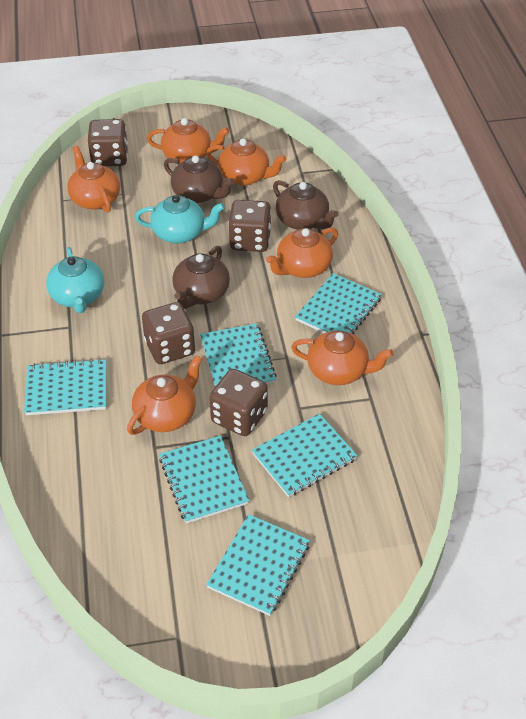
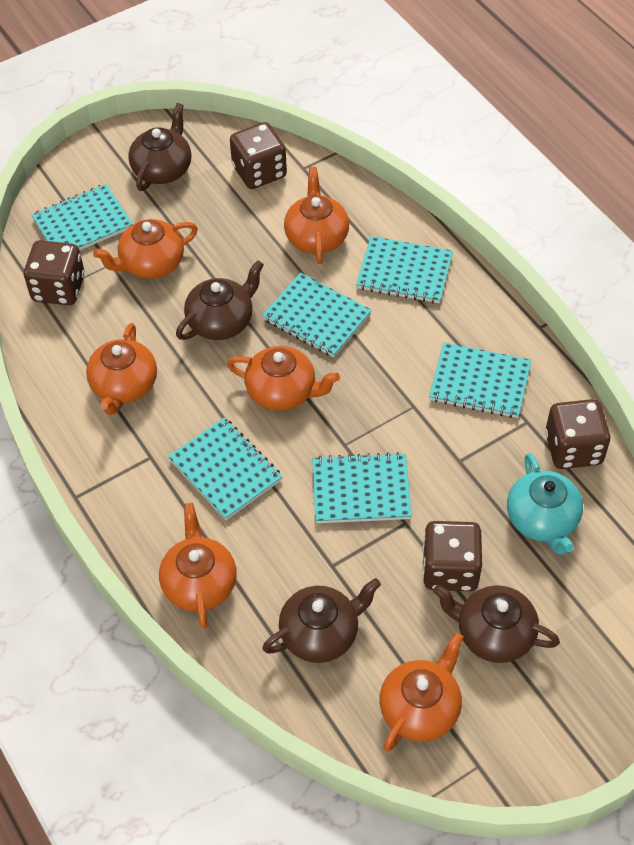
brown teapot: 3 -> 4
turquoise teapot: 2 -> 1

